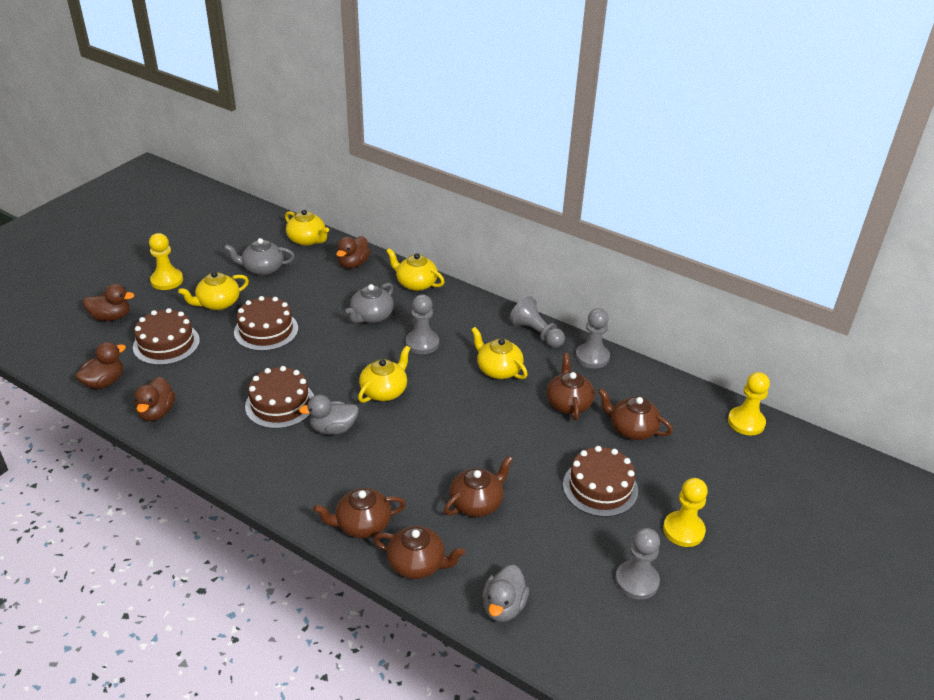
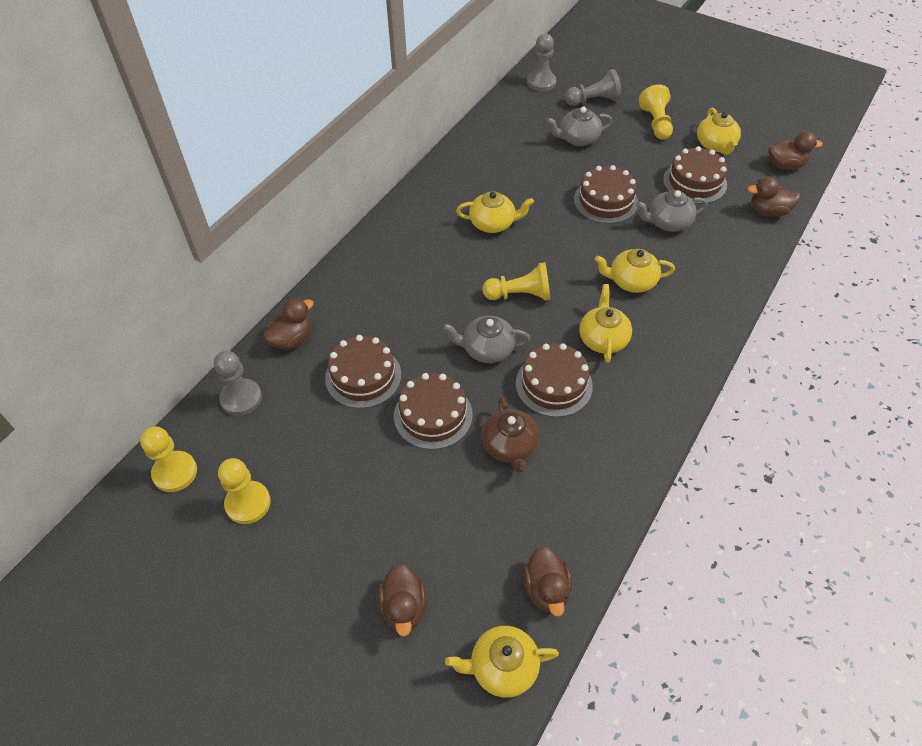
brown cake: 4 -> 5
brown duck: 4 -> 5
brown teapot: 5 -> 1
grey duck: 2 -> 0
grey pawn: 4 -> 3
grey teapot: 2 -> 3
yellow pawn: 3 -> 4

